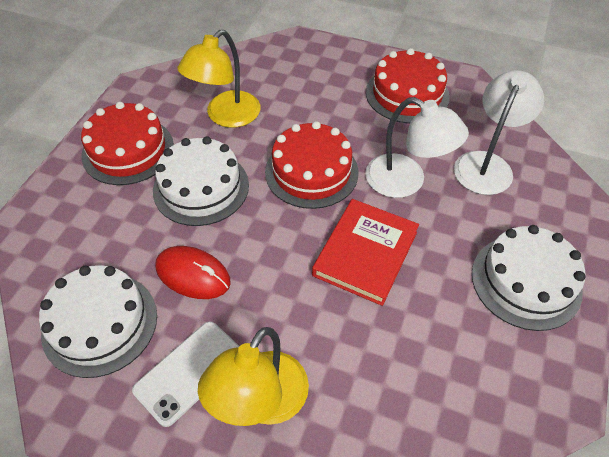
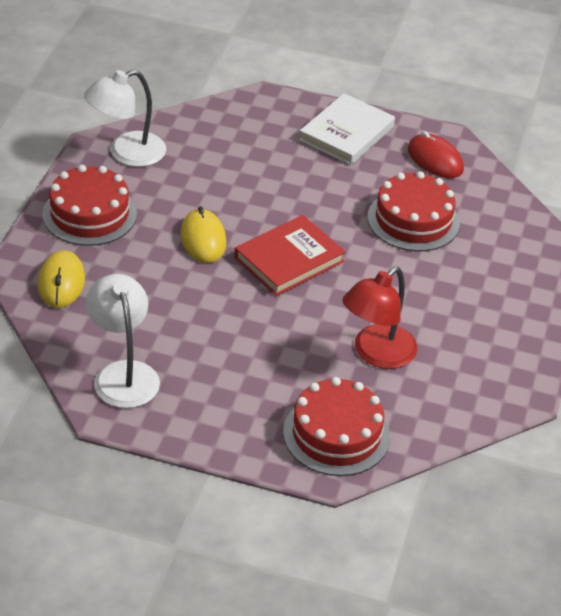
red lamp: 0 -> 1
white book: 0 -> 1
white cake: 3 -> 0
white phone: 1 -> 0
yellow lamp: 2 -> 0
yellow mouse: 0 -> 2

